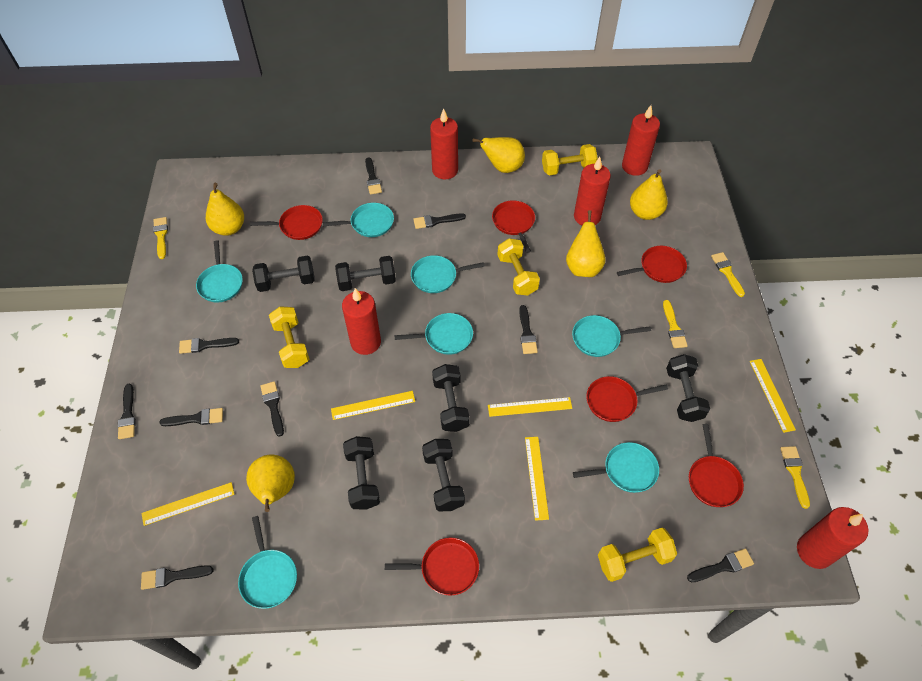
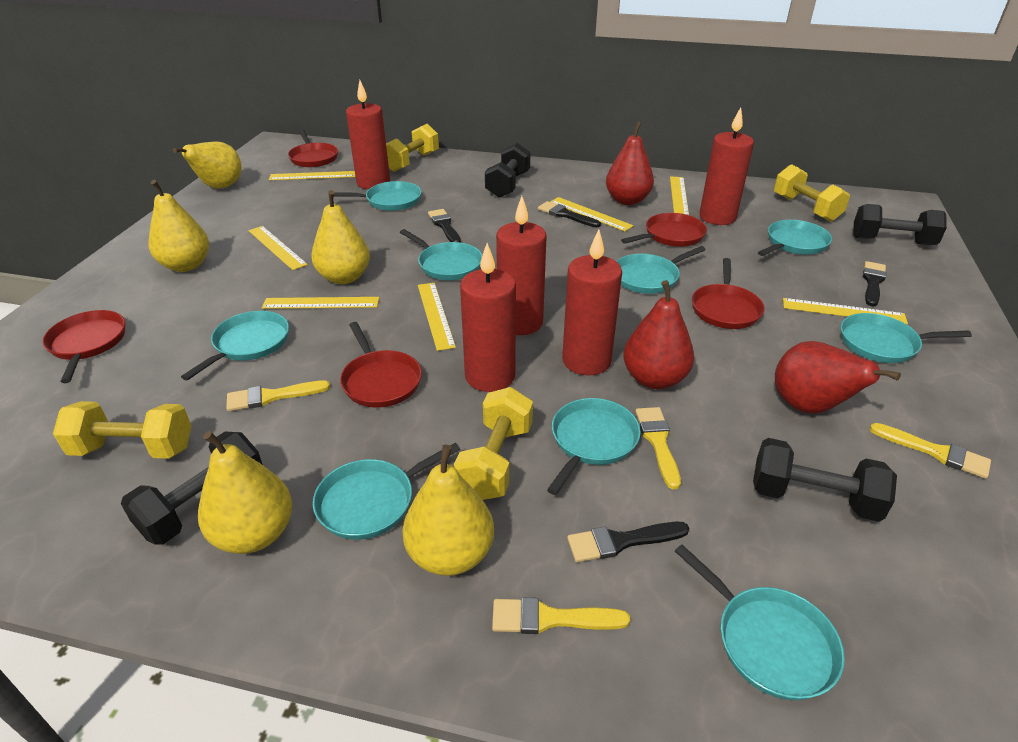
black brush: 9 -> 4
black dumbbell: 6 -> 4
red pan: 6 -> 5
red pear: 0 -> 3
turquoise pan: 7 -> 9
yellow ruler: 5 -> 7

